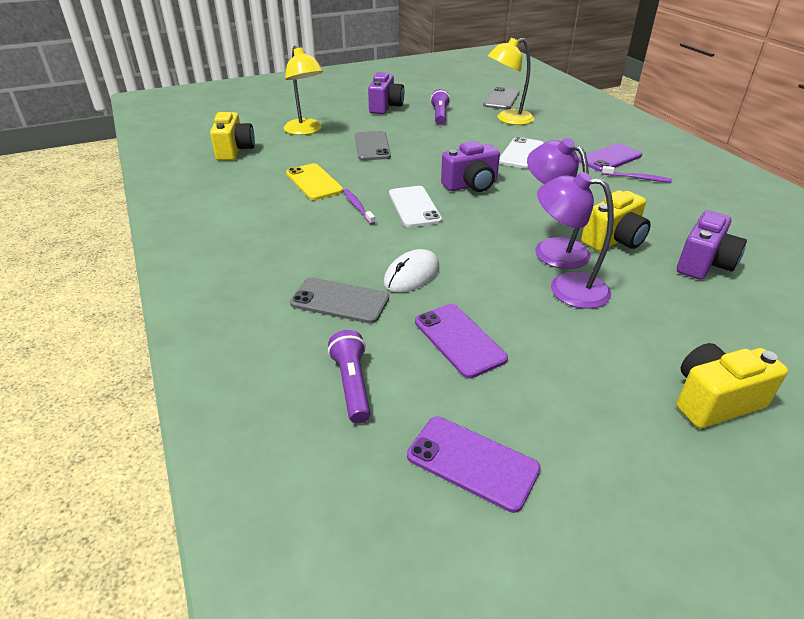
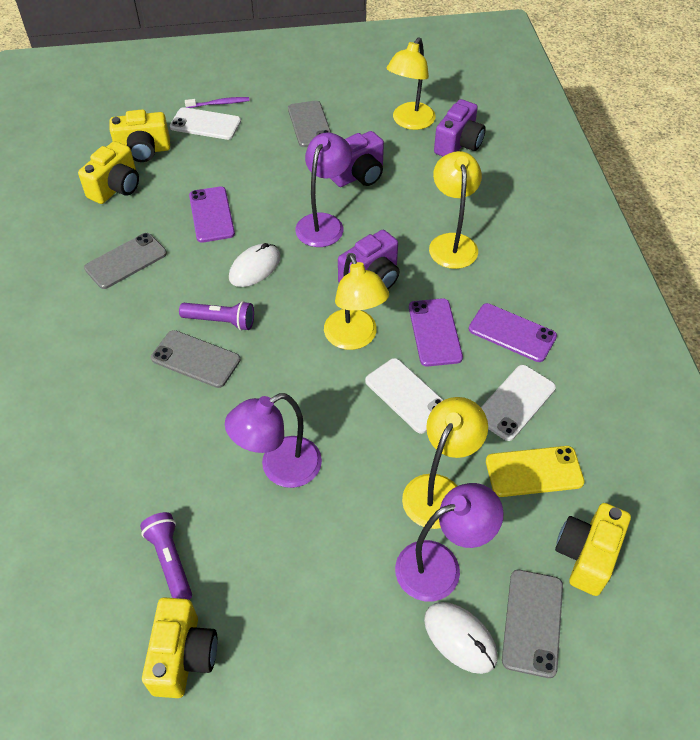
grey phone: 3 -> 4
purple lamp: 2 -> 3
purple toothbrush: 2 -> 1
white mouse: 1 -> 2
white phone: 2 -> 3
yellow camera: 3 -> 4
yellow lamp: 2 -> 4

